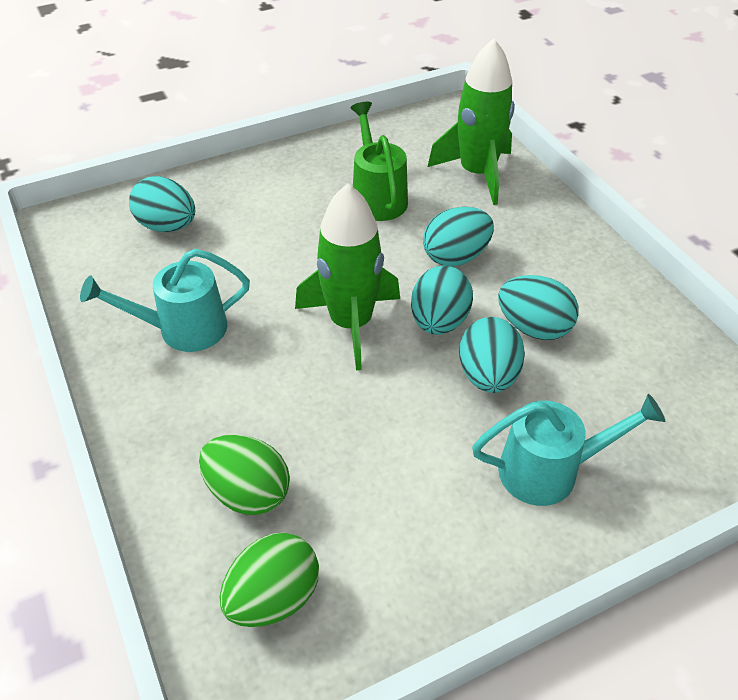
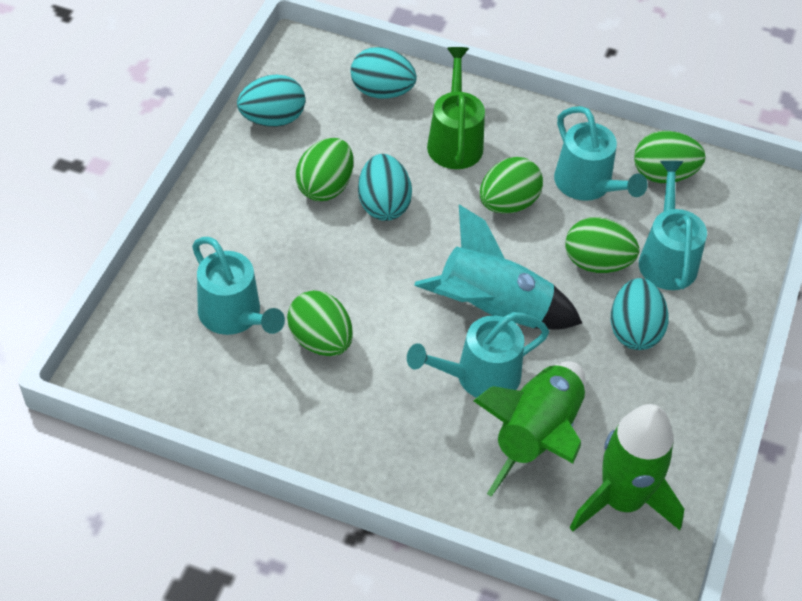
green egg: 2 -> 5
turquoise egg: 5 -> 4
turquoise rocket: 0 -> 1
turquoise watering can: 2 -> 4

